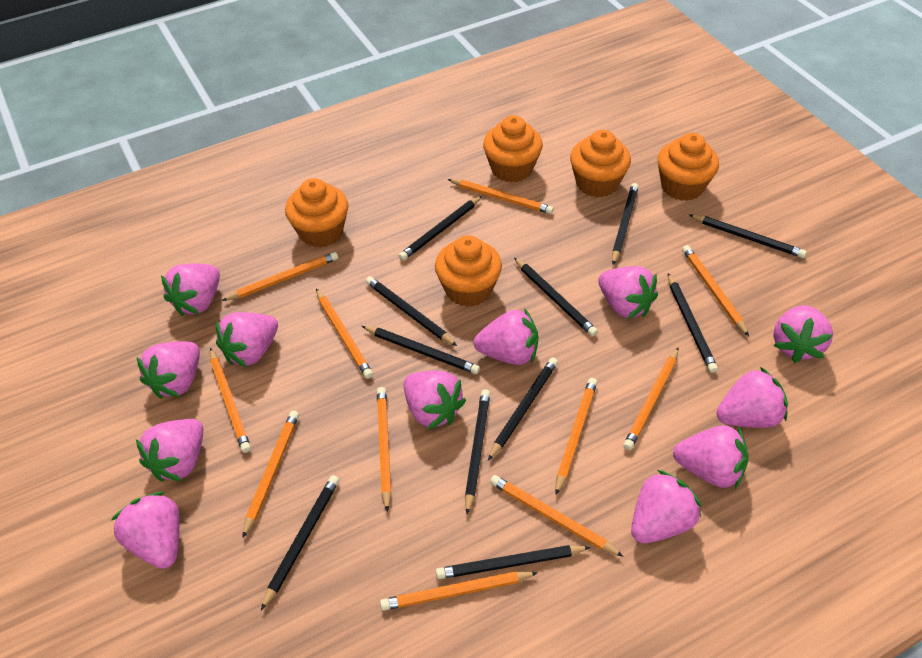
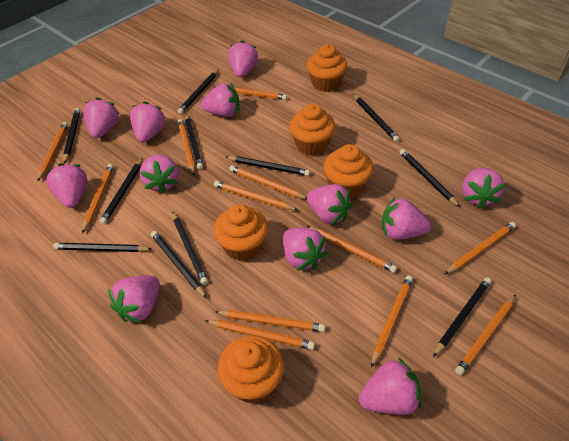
orange pencil: 11 -> 12

